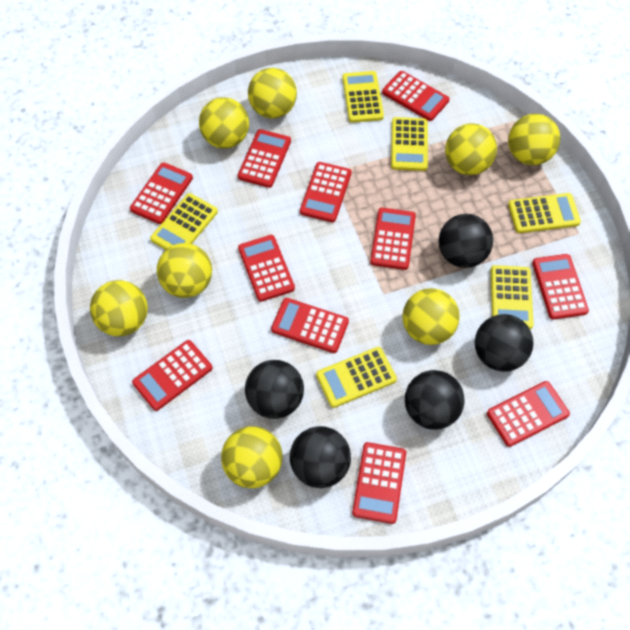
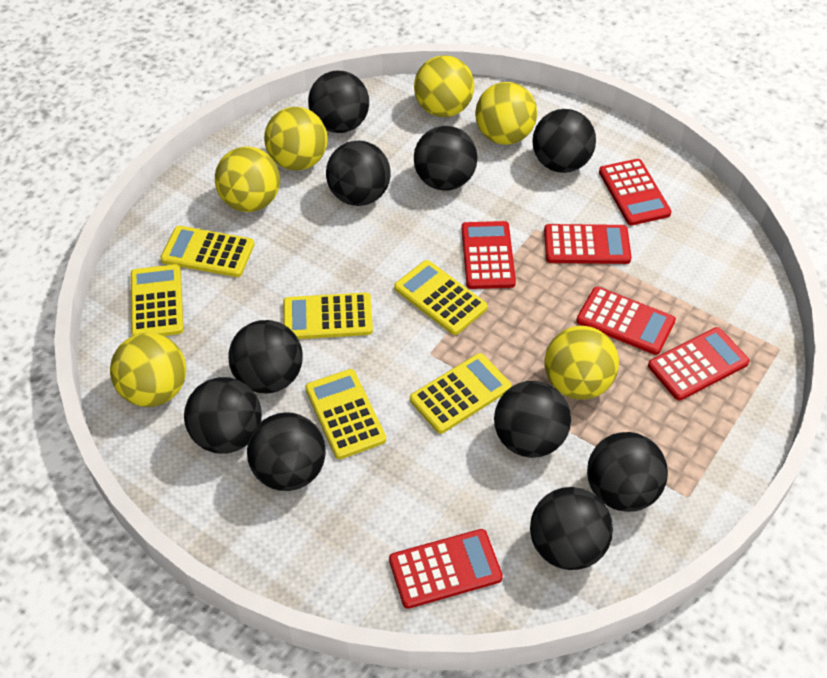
black ball: 5 -> 10
red calculator: 11 -> 6
yellow ball: 8 -> 6

